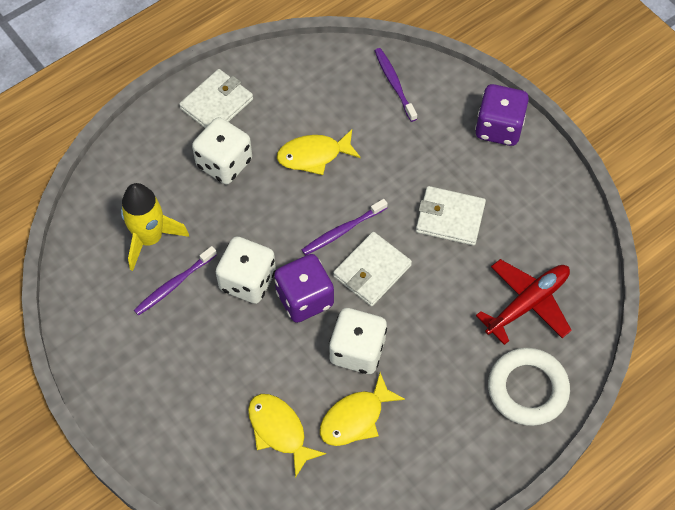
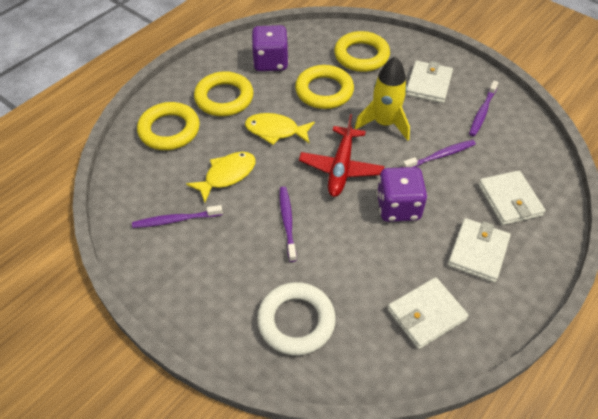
purple toothbrush: 3 -> 4
white dice: 3 -> 0
white wallet: 3 -> 4
yellow fish: 3 -> 2
yellow ring: 0 -> 4

